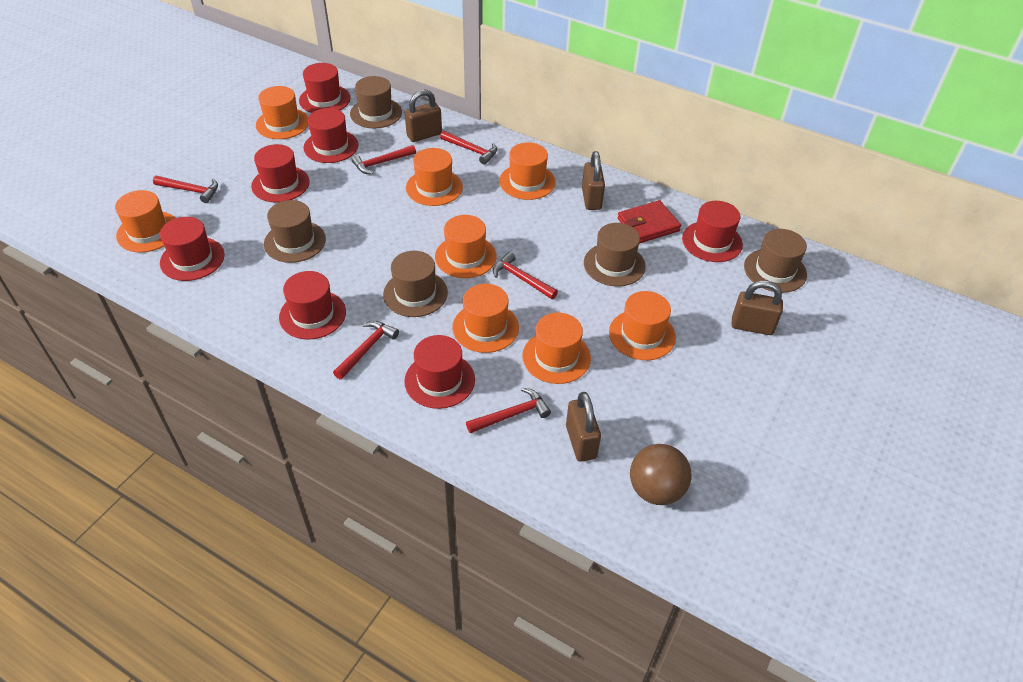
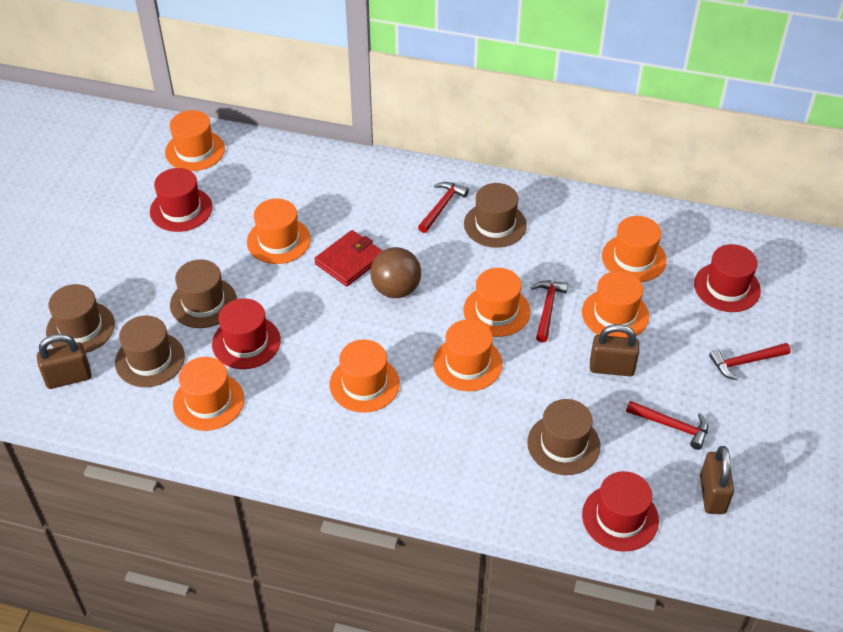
brown padlock: 4 -> 3
red hammer: 6 -> 4
red hat: 7 -> 4

